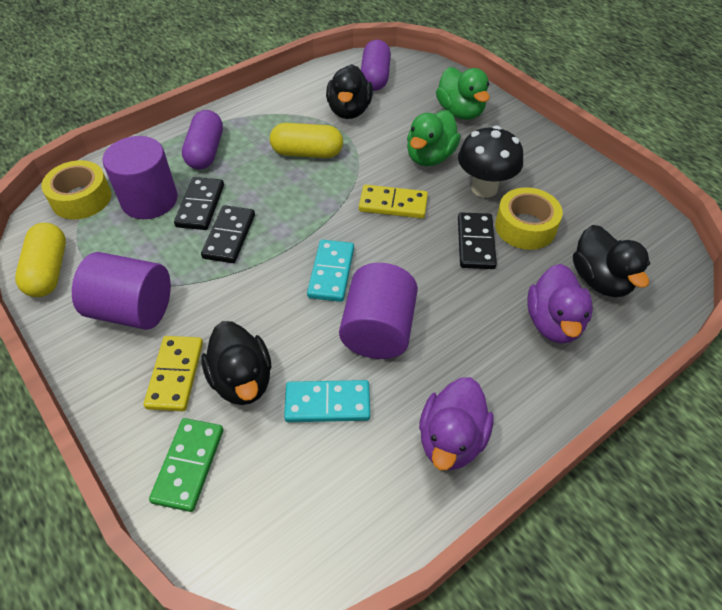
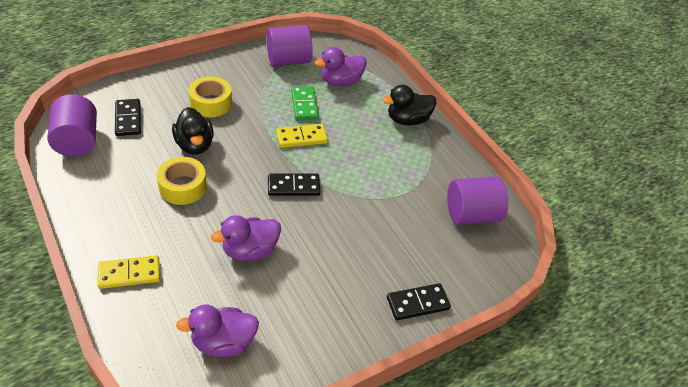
black duck: 3 -> 2
black mushroom: 1 -> 0
green duck: 2 -> 0
purple capsule: 2 -> 0
purple duck: 2 -> 3
turquoise domino: 2 -> 0
yellow capsule: 2 -> 0

